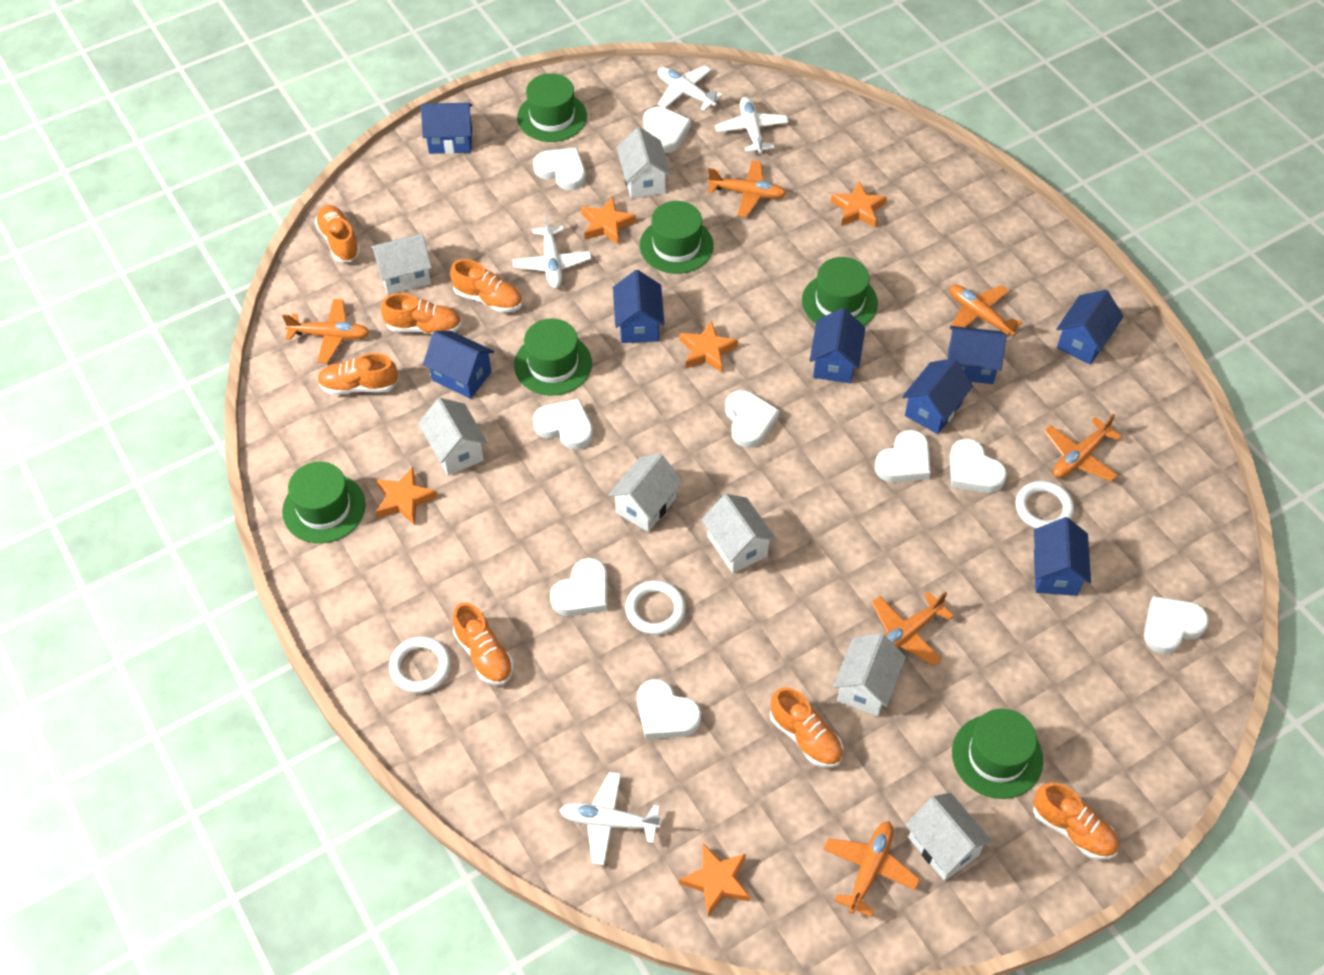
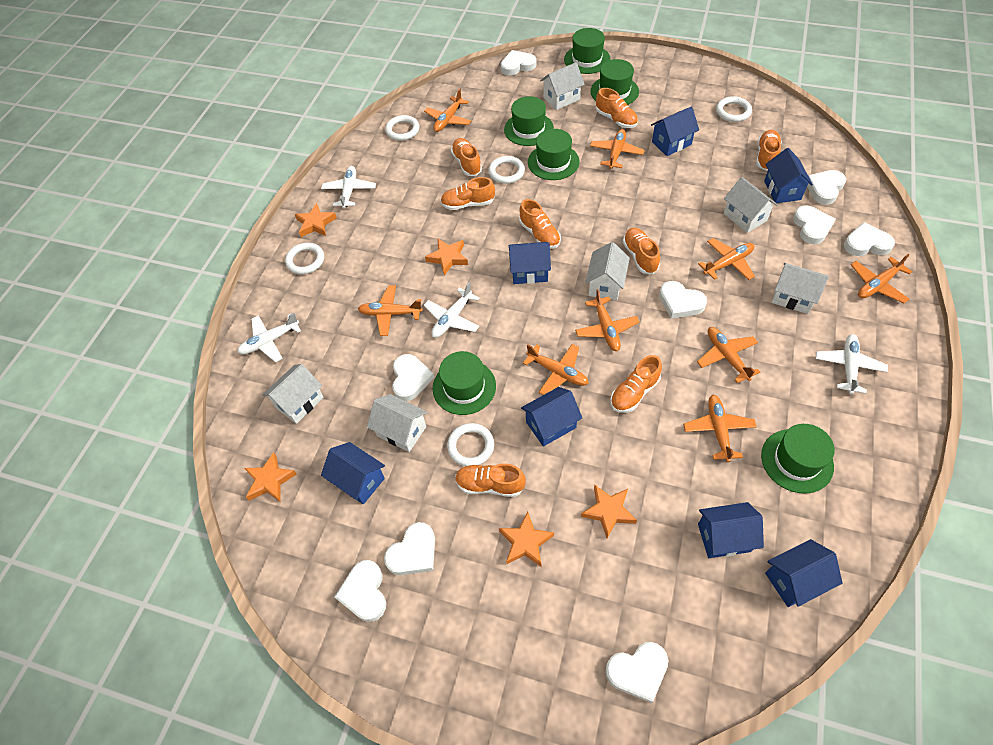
blue house: 8 -> 7
orange plane: 6 -> 9
orange shoe: 7 -> 8
white house: 7 -> 6
white ring: 3 -> 5

